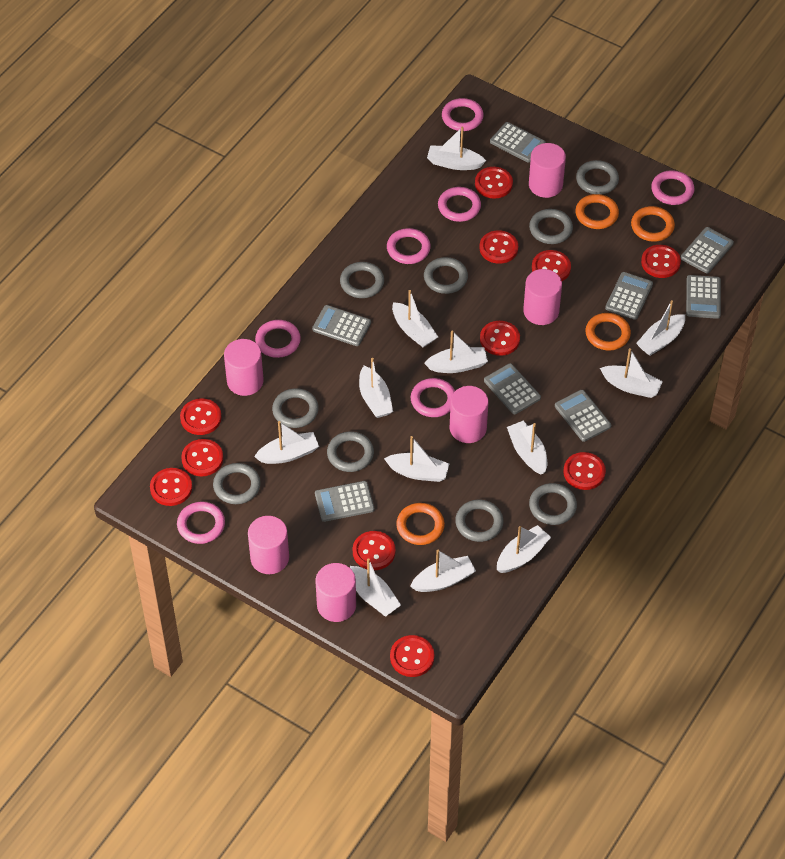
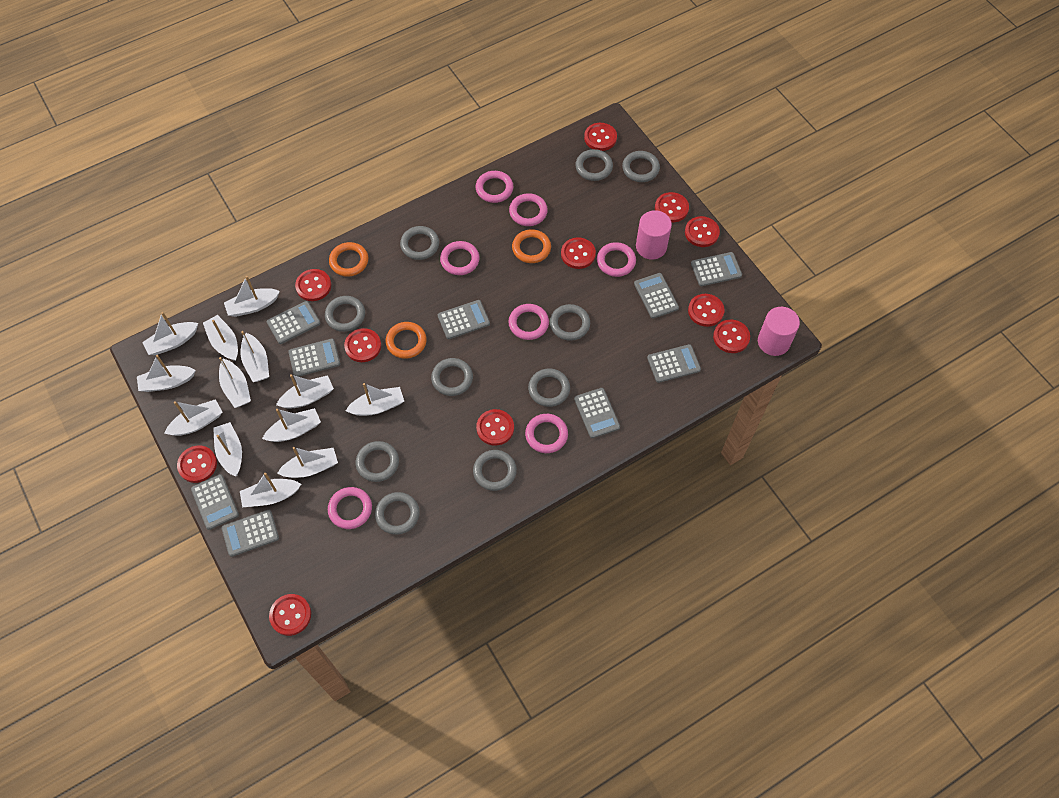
grey calculator: 8 -> 9
grey ring: 9 -> 10
orange ring: 4 -> 3
pink cylinder: 6 -> 2
white boat: 12 -> 13

